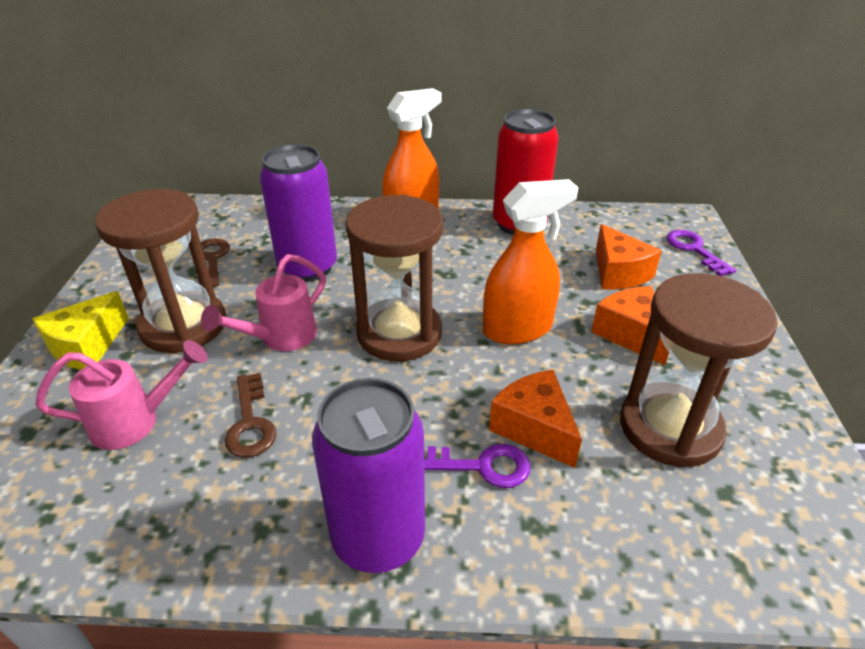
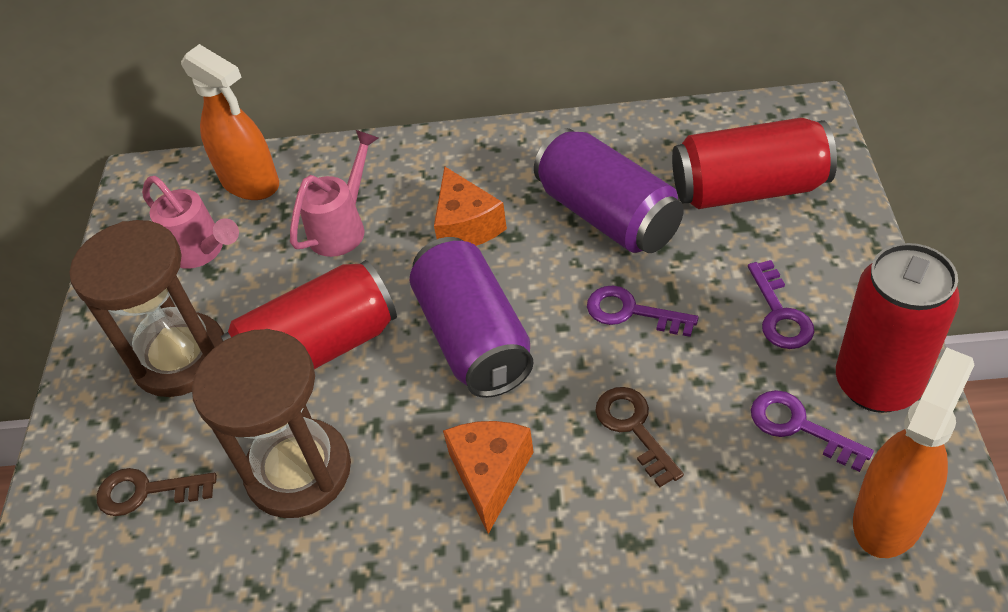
brown hourglass: 3 -> 2
orange cheese: 3 -> 2
purple key: 2 -> 3
red can: 1 -> 3
yellow cheese: 1 -> 0

